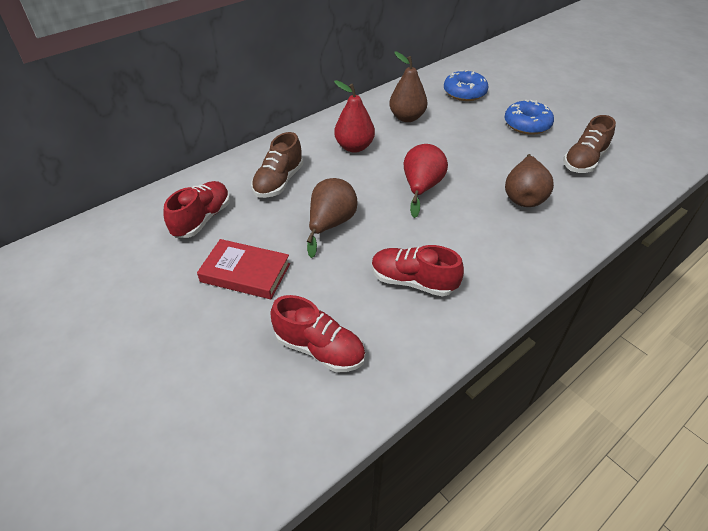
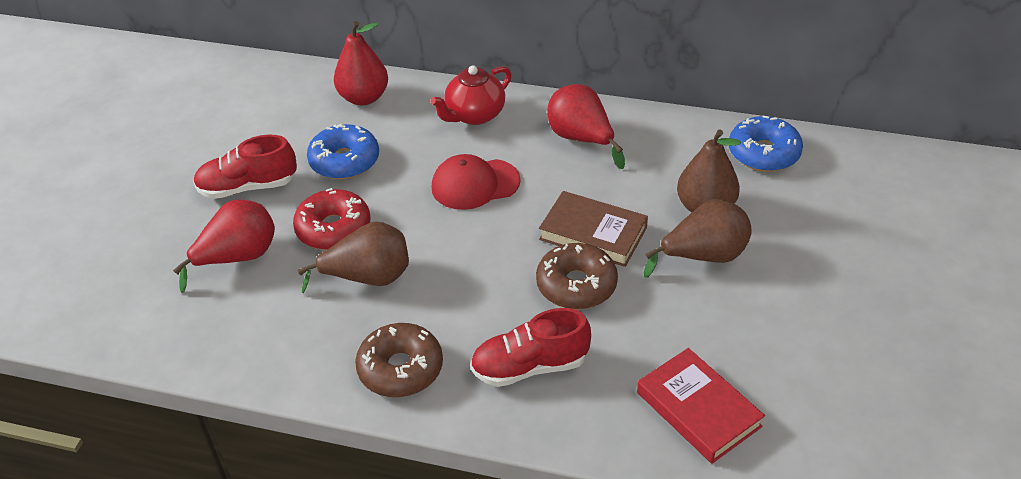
brown book: 0 -> 1
brown donut: 0 -> 2
brown shoe: 2 -> 0
red cap: 0 -> 1
red donut: 0 -> 1
red pear: 2 -> 3
red shoe: 3 -> 2
red teapot: 0 -> 1

